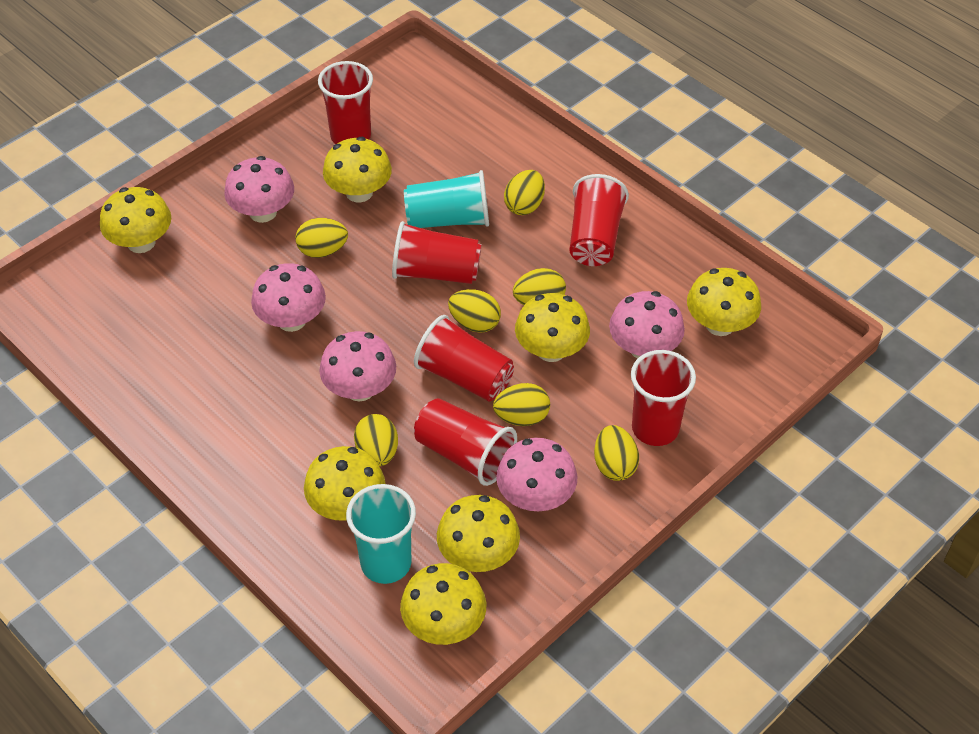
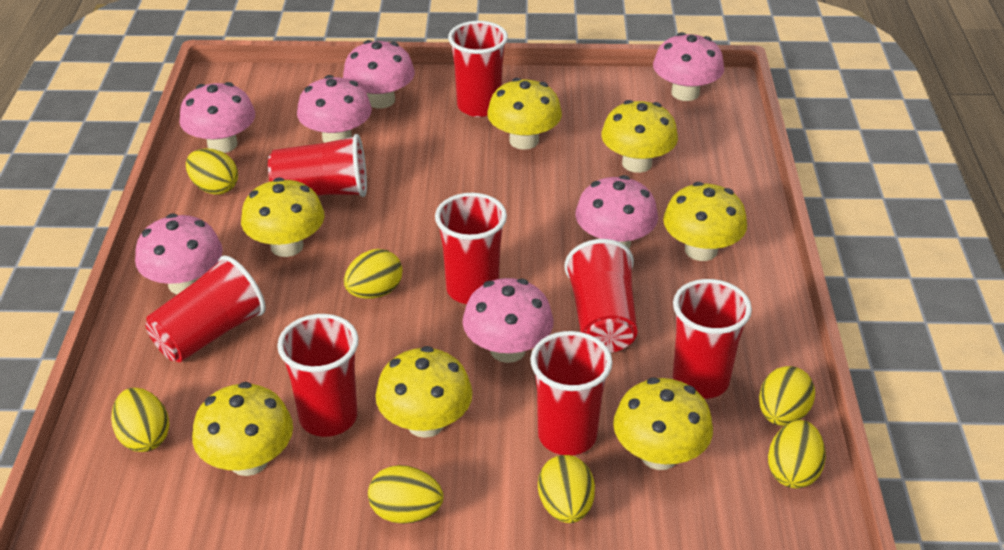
pink mushroom: 5 -> 7
red cup: 6 -> 8
turquoise cup: 2 -> 0

